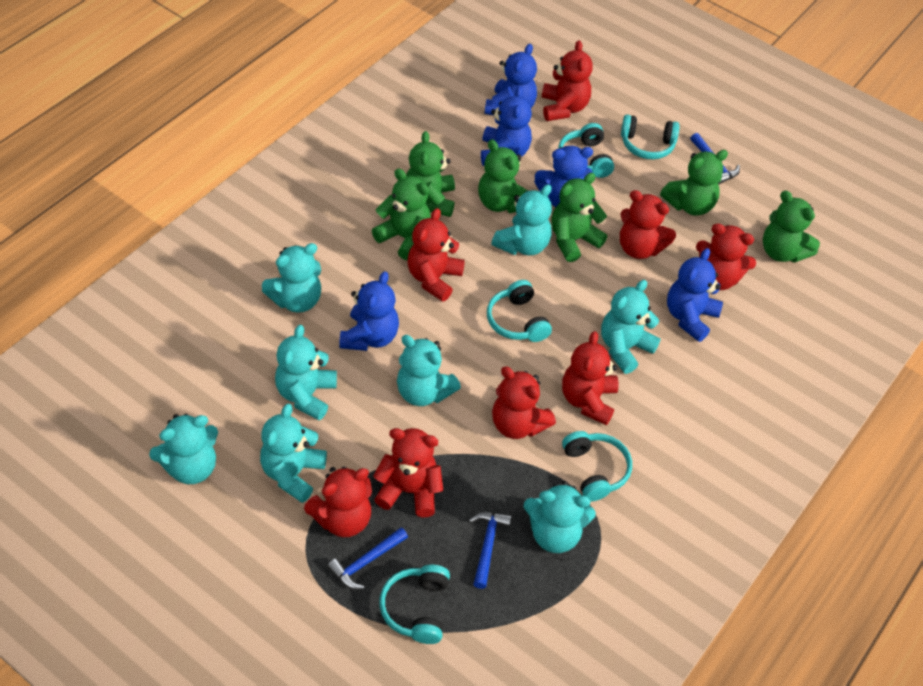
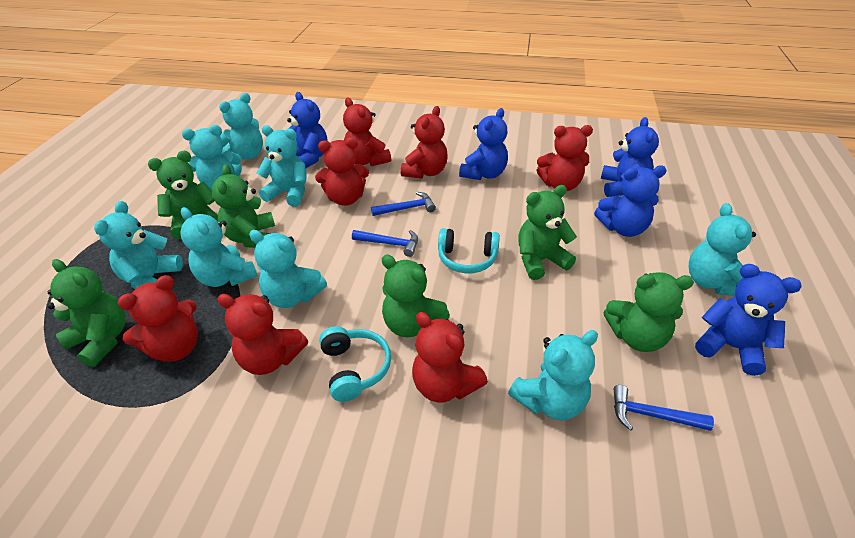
red teddy bear: 8 -> 7
turquoise headphones: 5 -> 2

